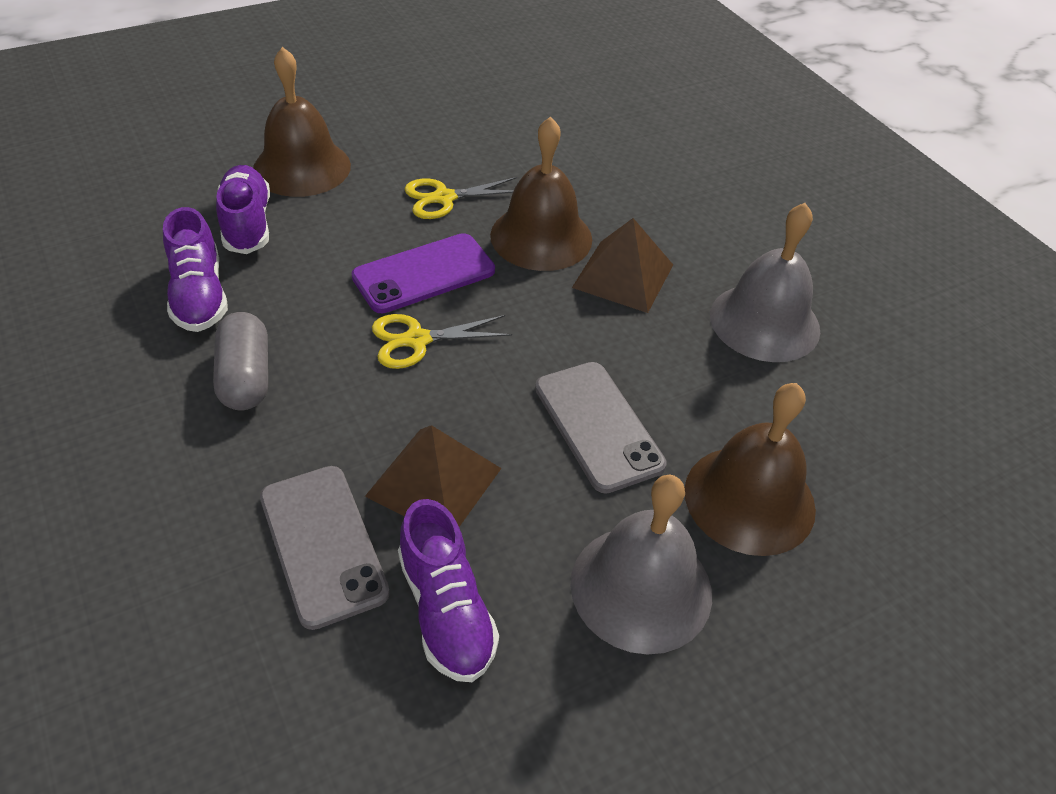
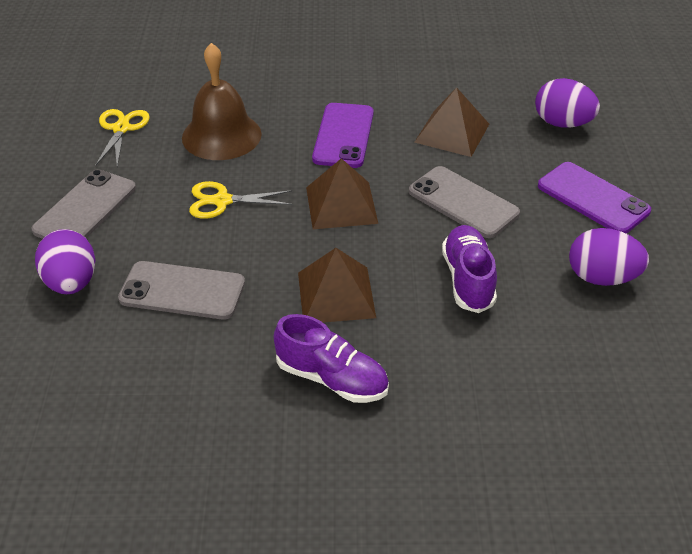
brown bell: 3 -> 1
brown pyramid: 2 -> 3
grey bell: 2 -> 0
grey capsule: 1 -> 0
grey phone: 2 -> 3
purple egg: 0 -> 3
purple phone: 1 -> 2
purple shoe: 3 -> 2

